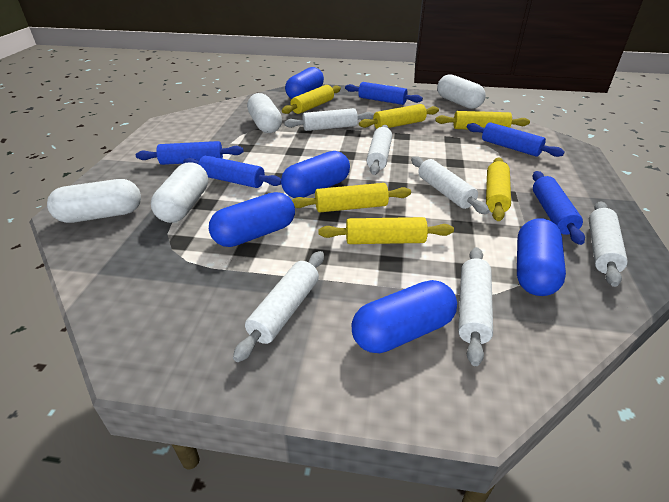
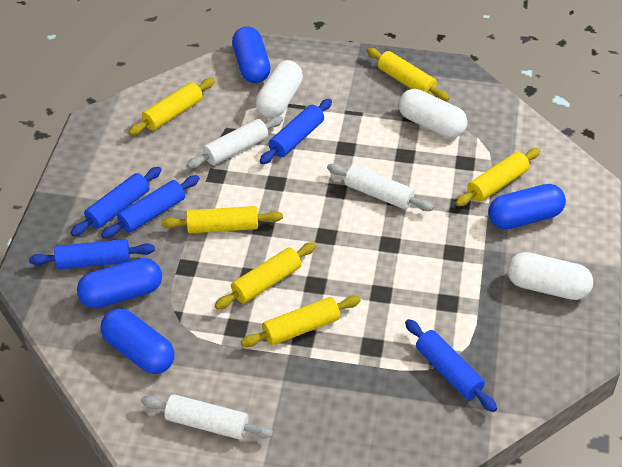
blue capsule: 5 -> 4
white capsule: 4 -> 3
white rolling pin: 6 -> 3

